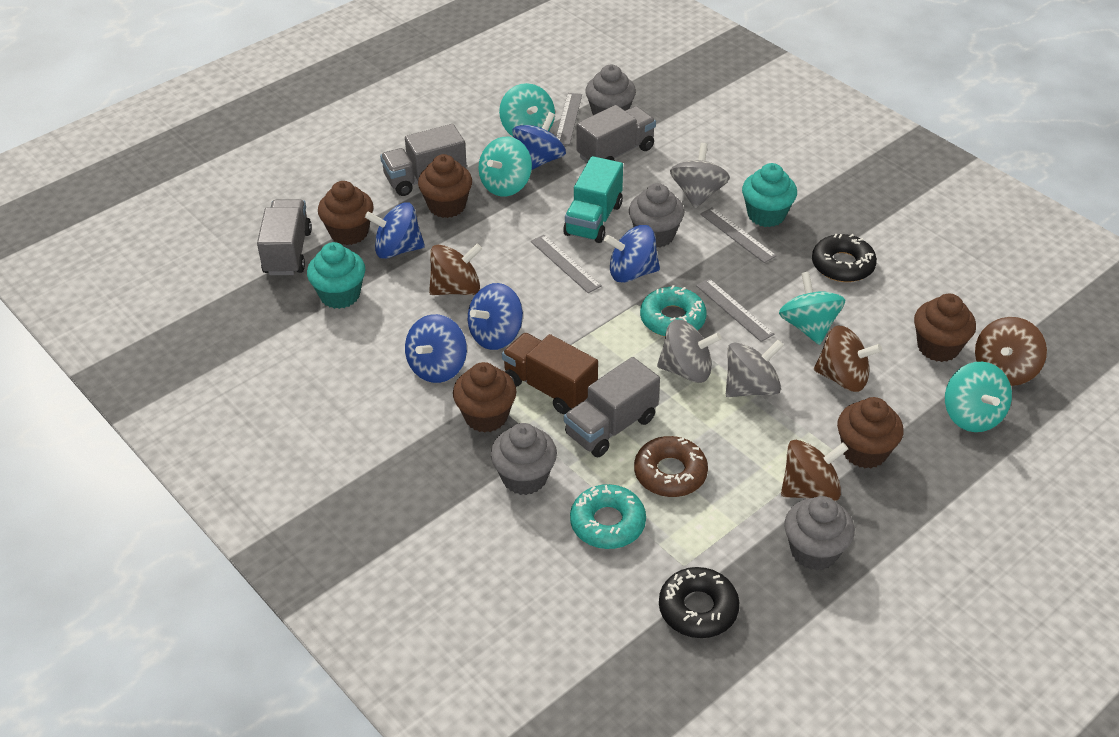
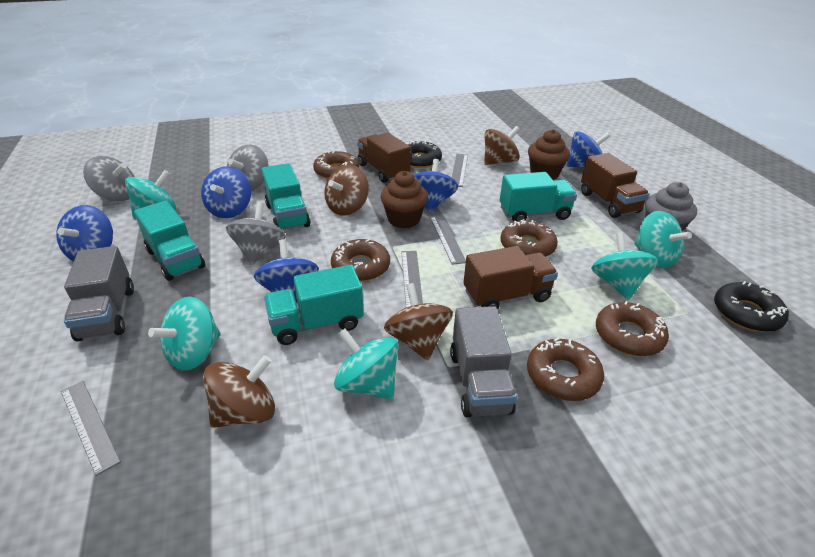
brown cupcake: 5 -> 2
brown donut: 1 -> 5
brown truck: 1 -> 3
grey cupcake: 4 -> 1
grey truck: 4 -> 2
turquoise cupcake: 2 -> 0
turquoise donut: 2 -> 0
turquoise spinning top: 4 -> 5
turquoise truck: 1 -> 4

